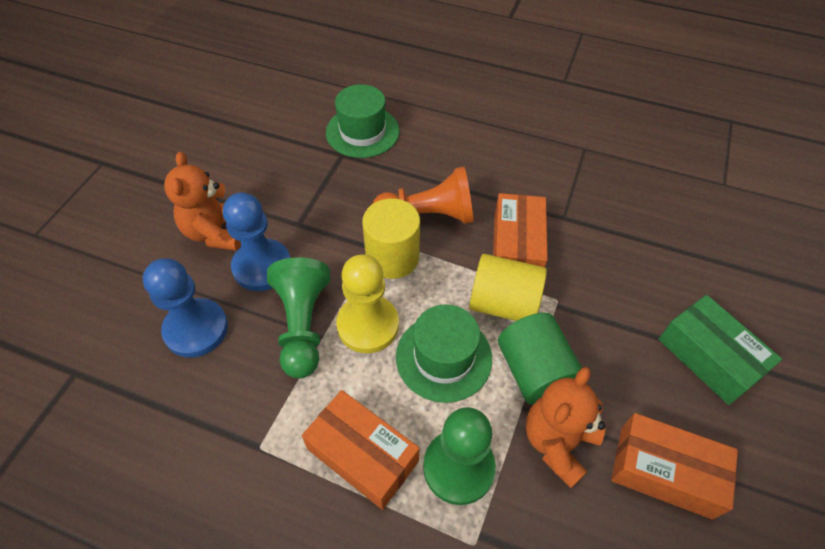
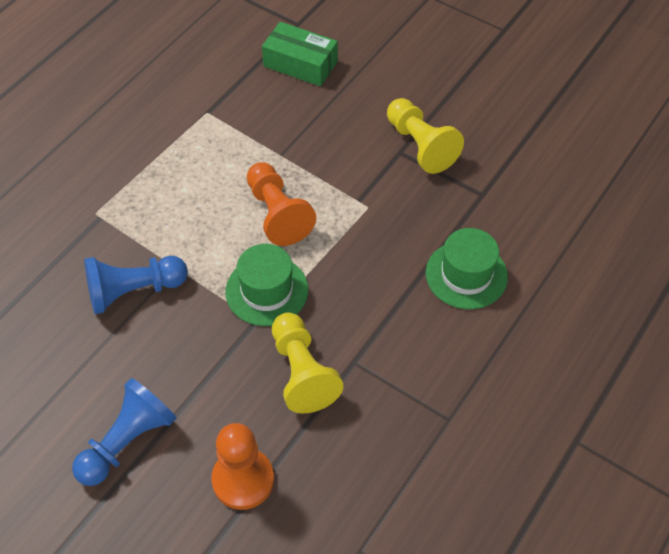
green cylinder: 1 -> 0
green pawn: 2 -> 0
orange box: 3 -> 0
orange pawn: 1 -> 2
orange teddy bear: 2 -> 0
yellow cylinder: 2 -> 0
yellow pawn: 1 -> 2

